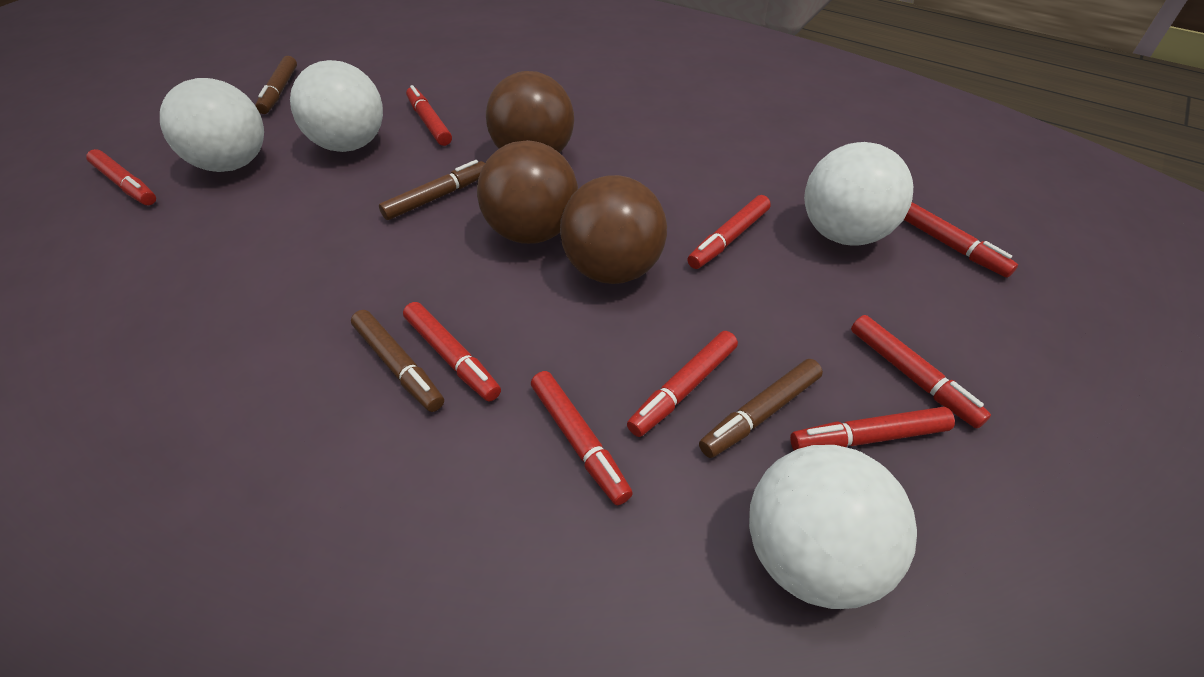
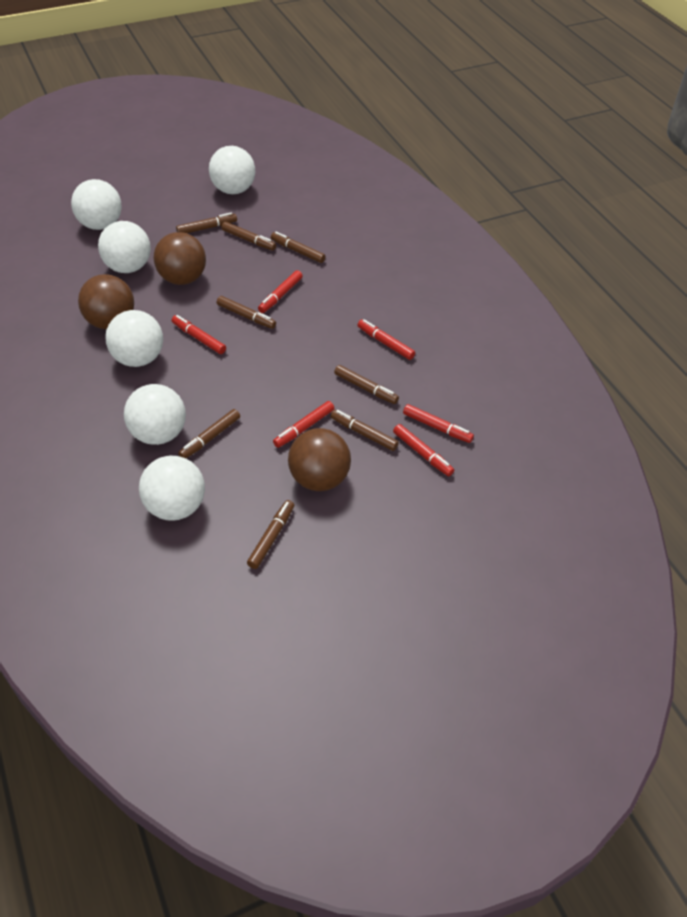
brown marker: 4 -> 8
red marker: 9 -> 6
white ball: 4 -> 6

